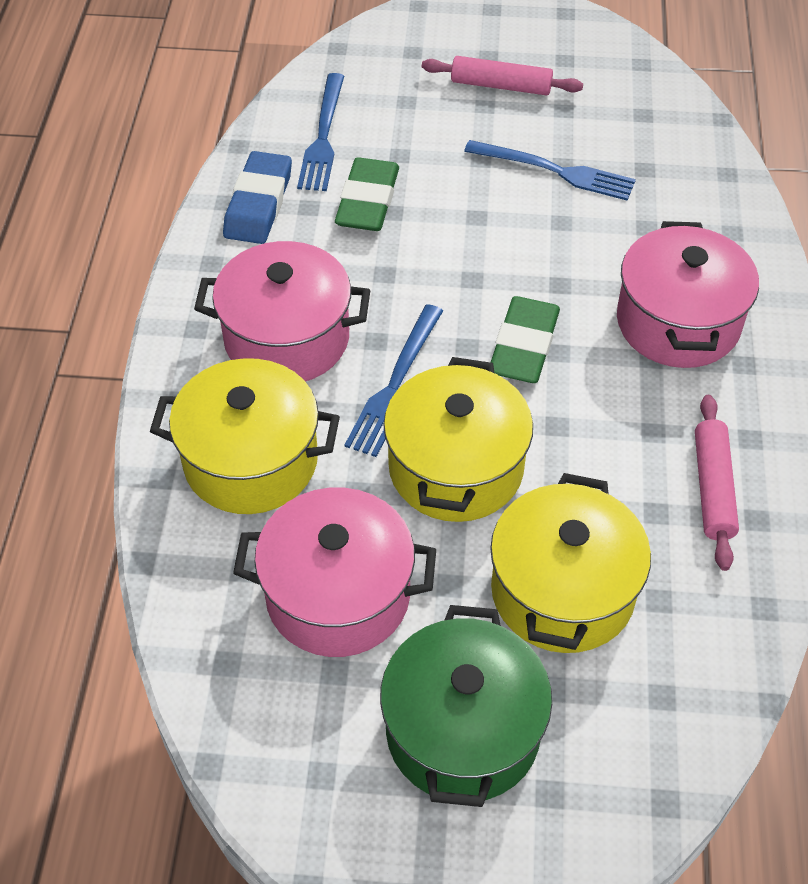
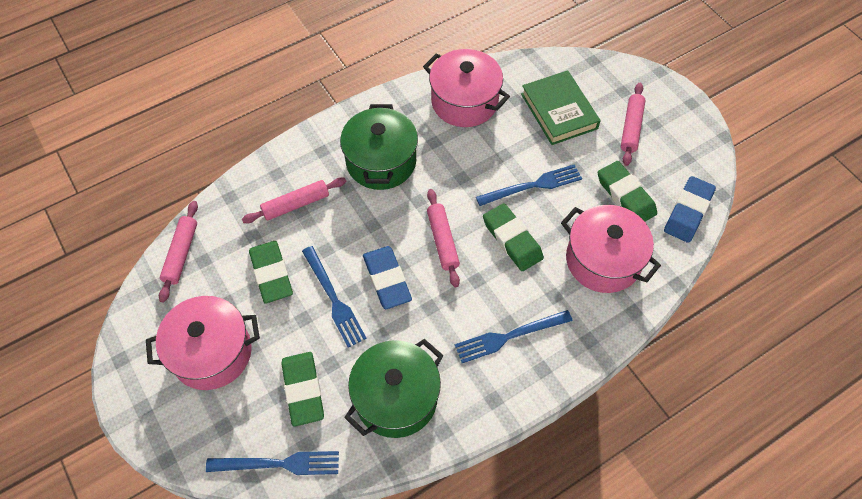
blue eraser: 1 -> 2
blue fork: 3 -> 4
green book: 0 -> 1
green eraser: 2 -> 4
green pot: 1 -> 2
pink rolling pin: 2 -> 4
yellow pot: 3 -> 0

